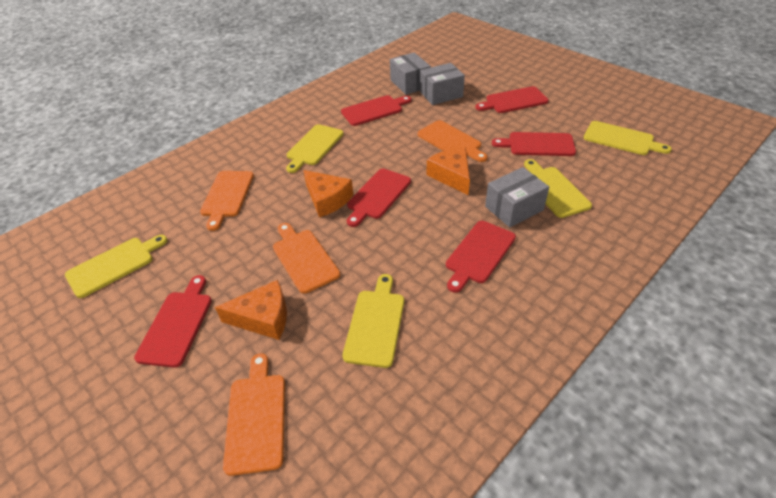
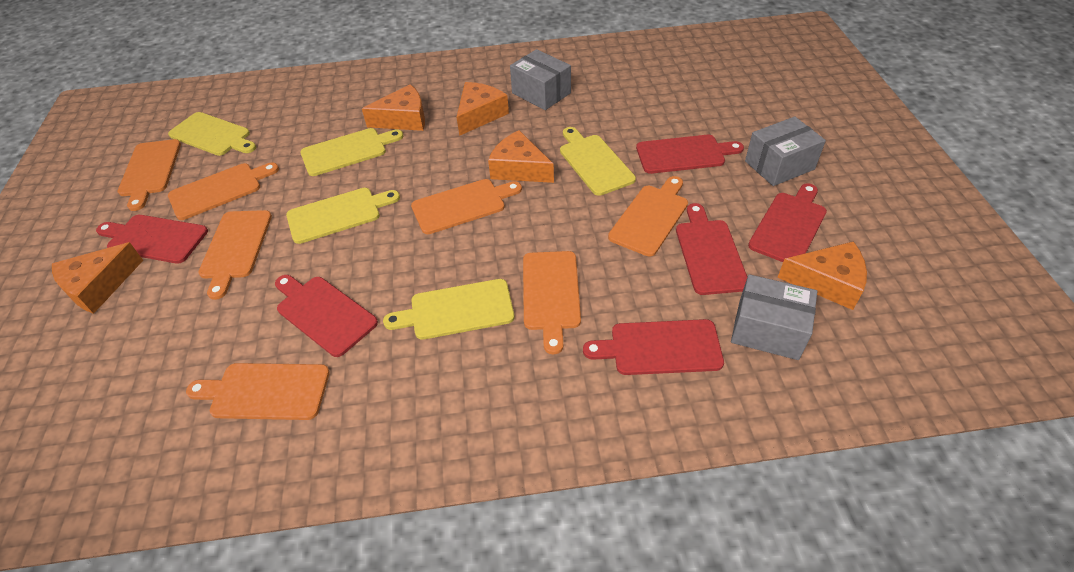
orange cheese: 3 -> 5
orange cutting board: 4 -> 7

